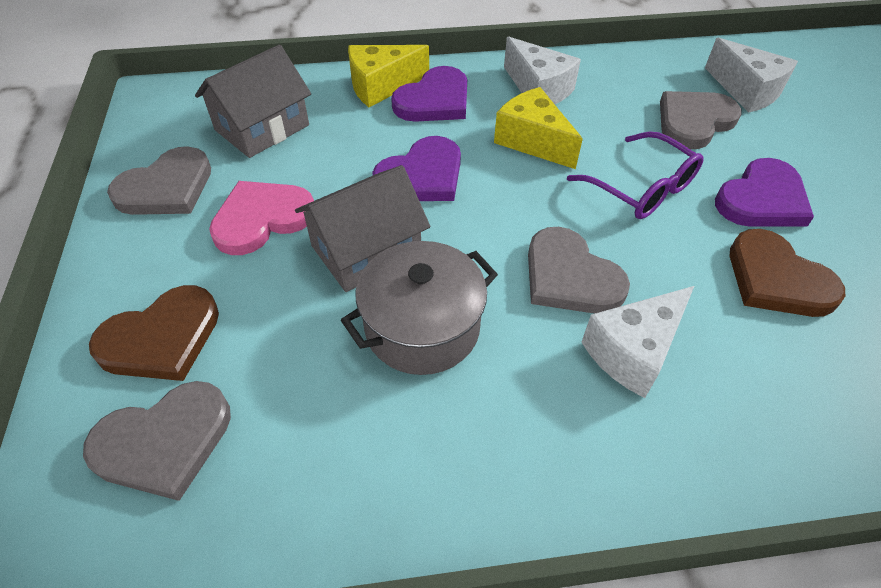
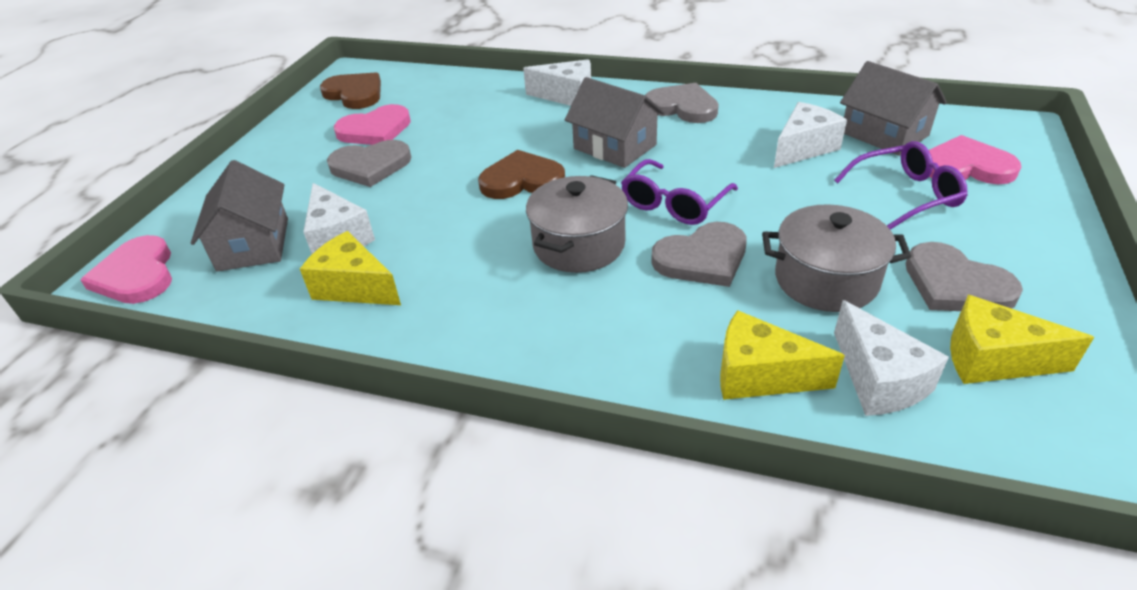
grey house: 2 -> 3
grey pot: 1 -> 2
pink heart: 1 -> 3
purple glasses: 1 -> 2
purple heart: 3 -> 0
white cheese: 3 -> 4
yellow cheese: 2 -> 3

